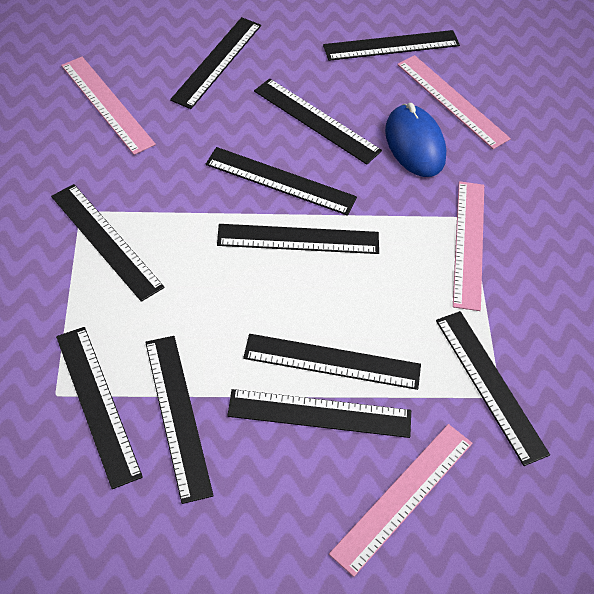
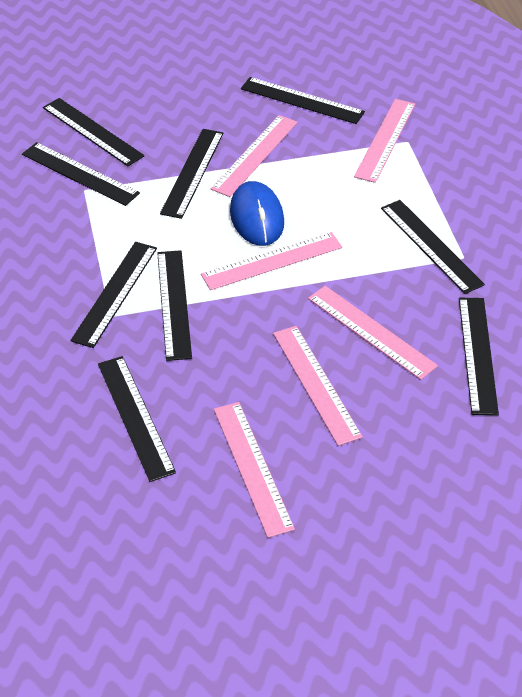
black ruler: 11 -> 9
pink ruler: 4 -> 6

